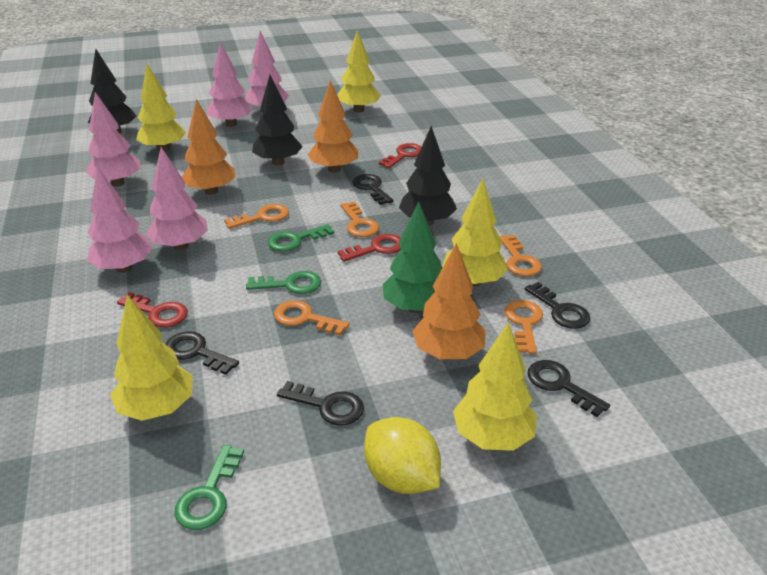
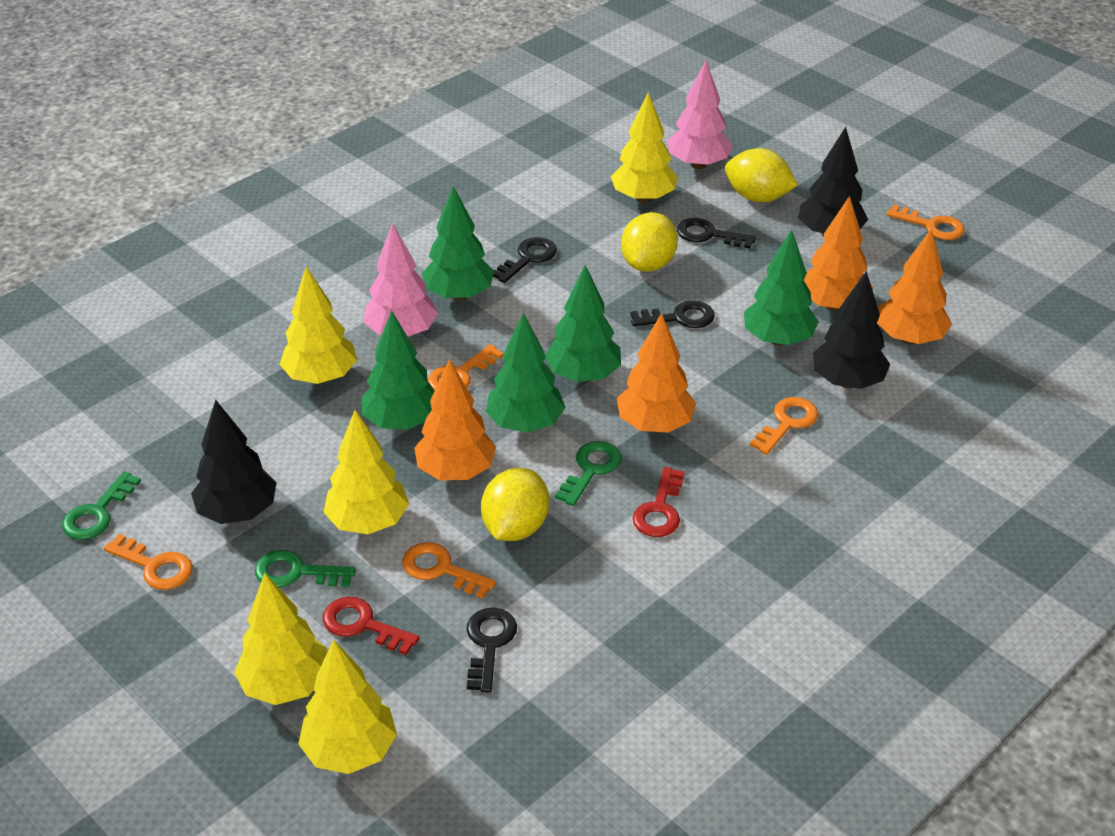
black key: 5 -> 4
green tree: 1 -> 5
orange tree: 3 -> 4
pink tree: 5 -> 2
red key: 3 -> 2
yellow lemon: 1 -> 3

